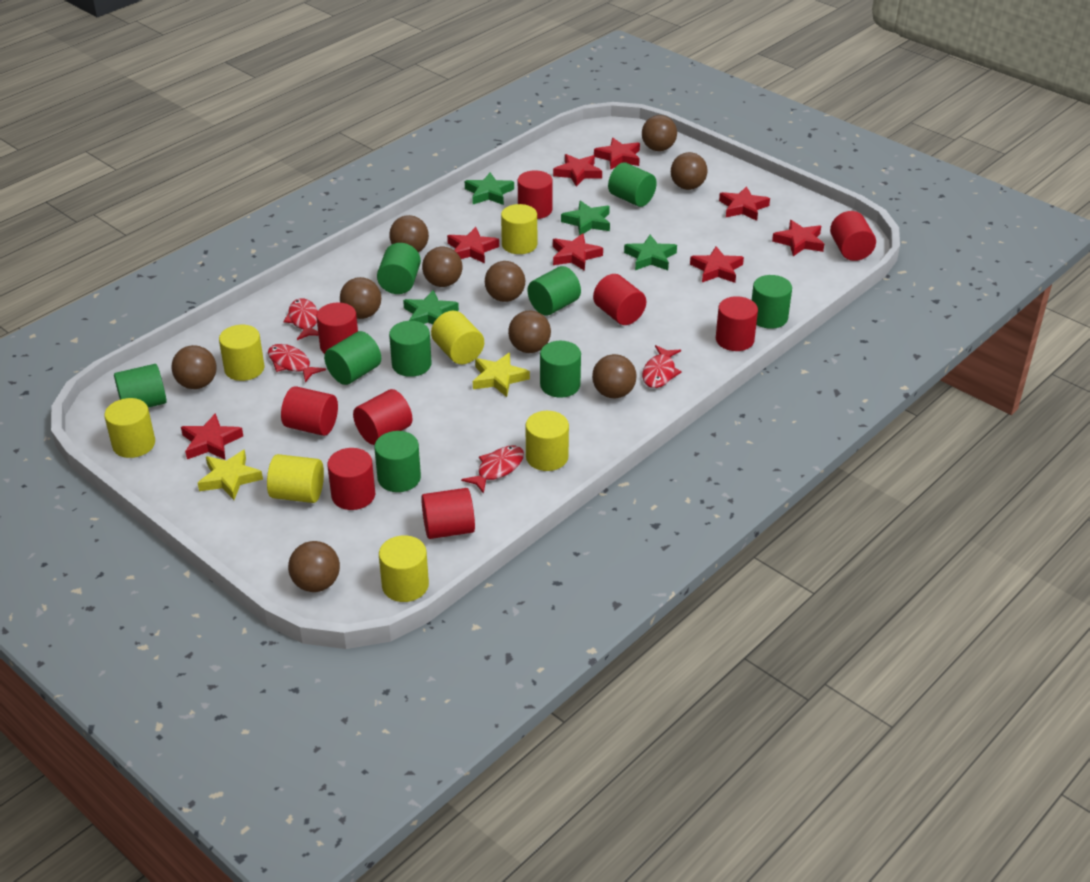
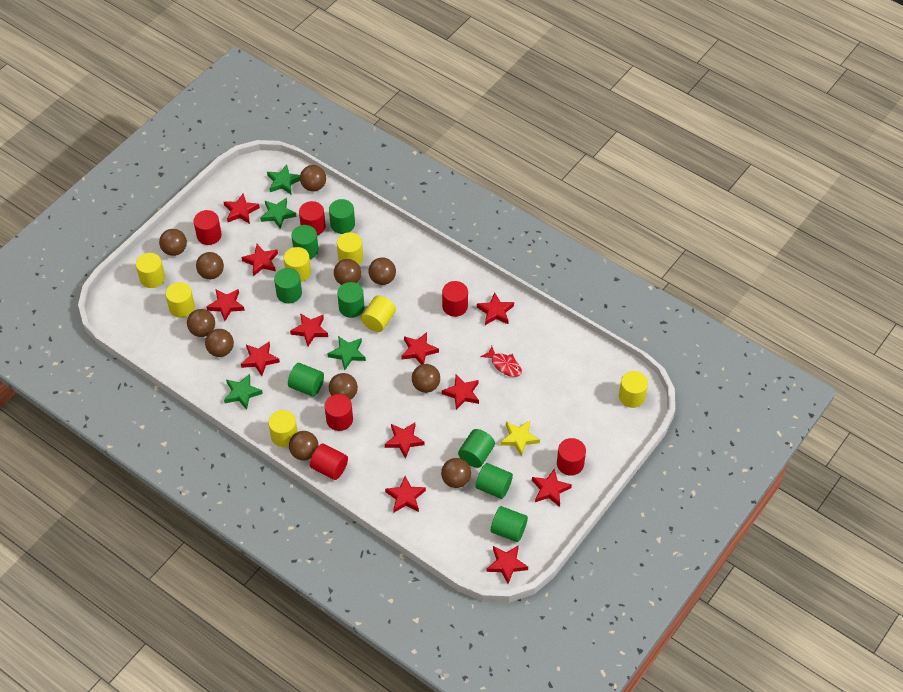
brown ball: 10 -> 11
green cylinder: 9 -> 8
red cylinder: 9 -> 6
red fish: 4 -> 1
red star: 8 -> 12
yellow star: 2 -> 1

